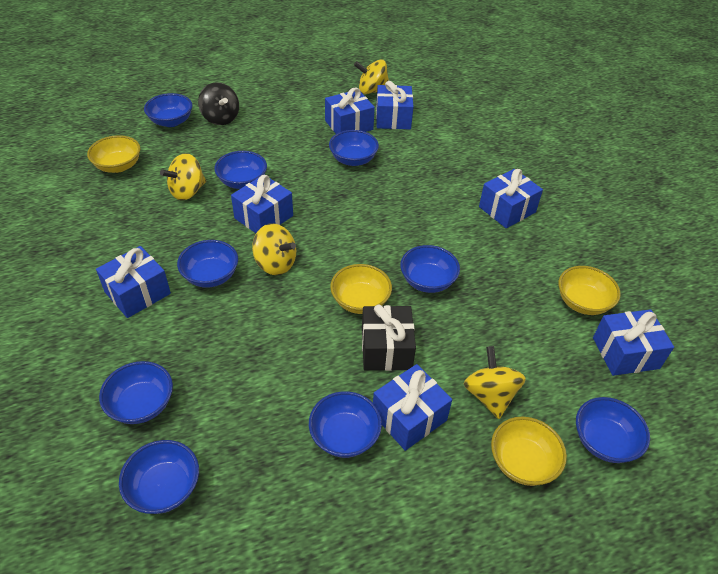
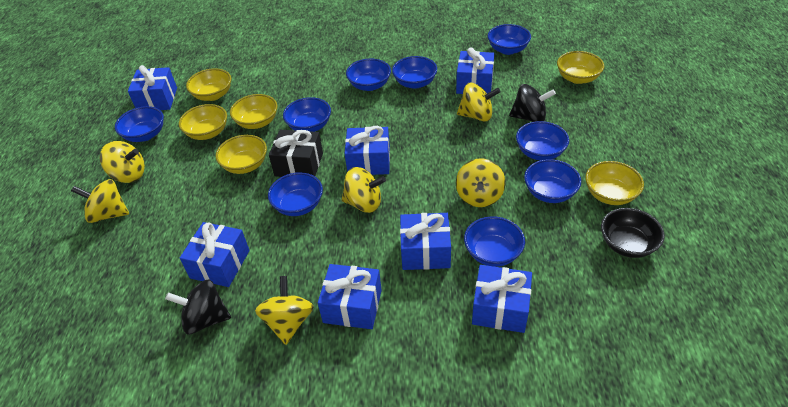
black bowl: 0 -> 1
black spinning top: 1 -> 2
yellow bowl: 4 -> 6
yellow spinning top: 4 -> 6

